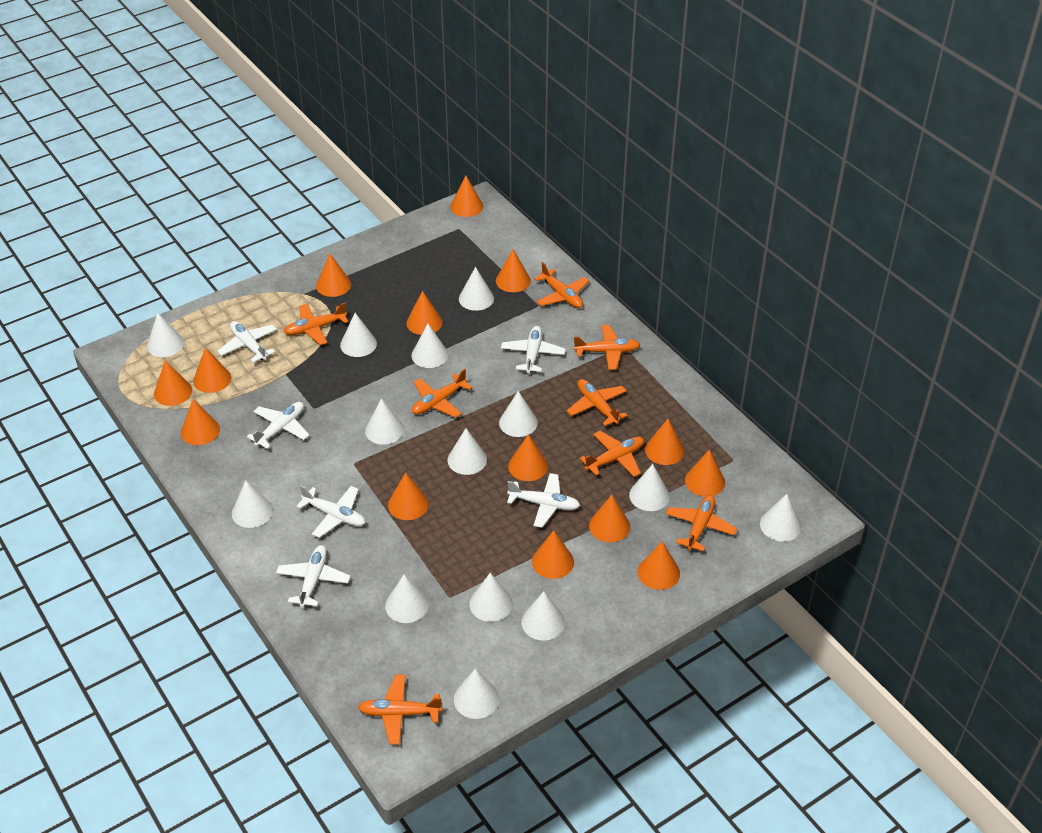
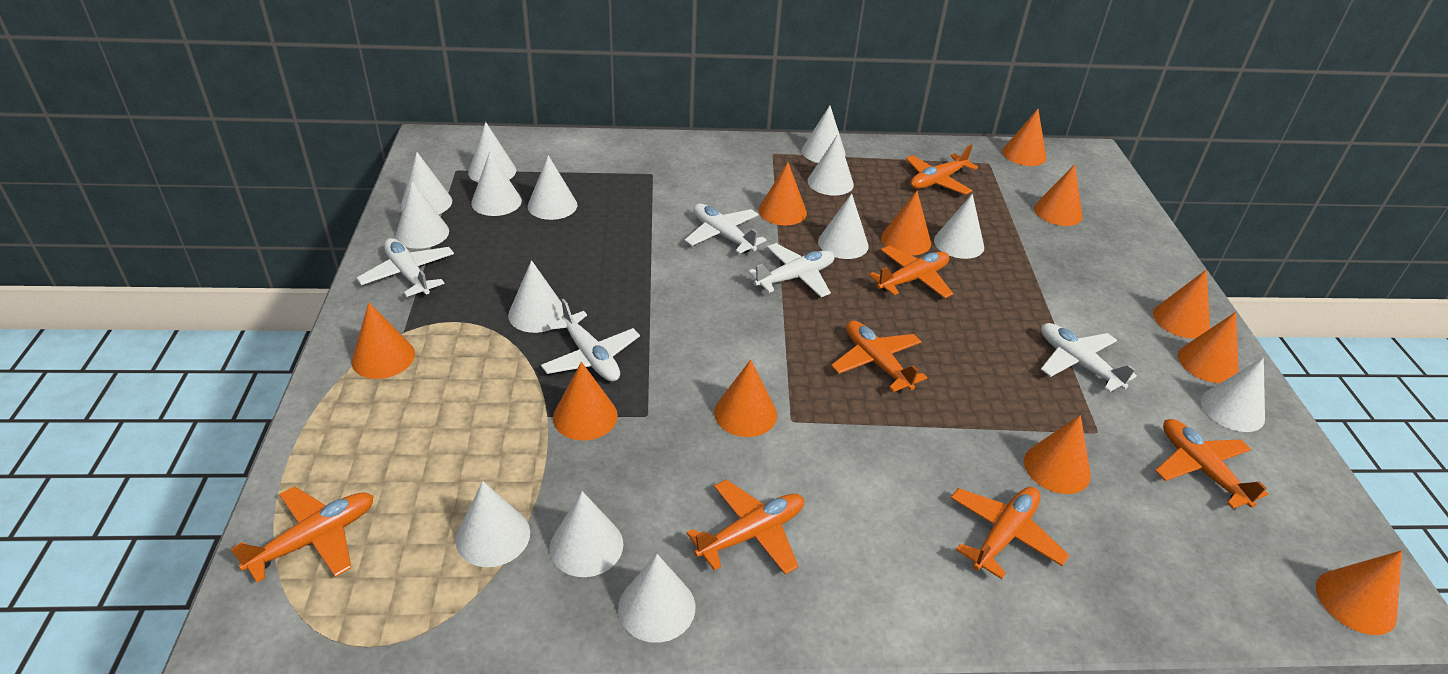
orange cone: 14 -> 11
orange plane: 8 -> 7
white plane: 6 -> 5

